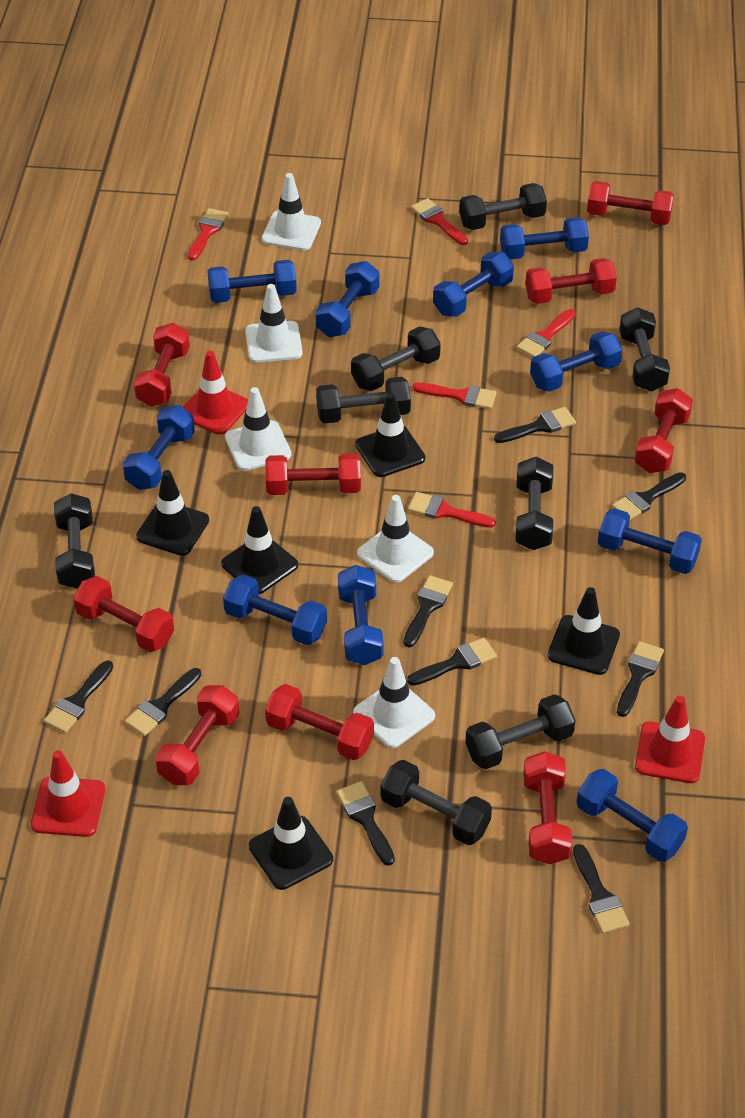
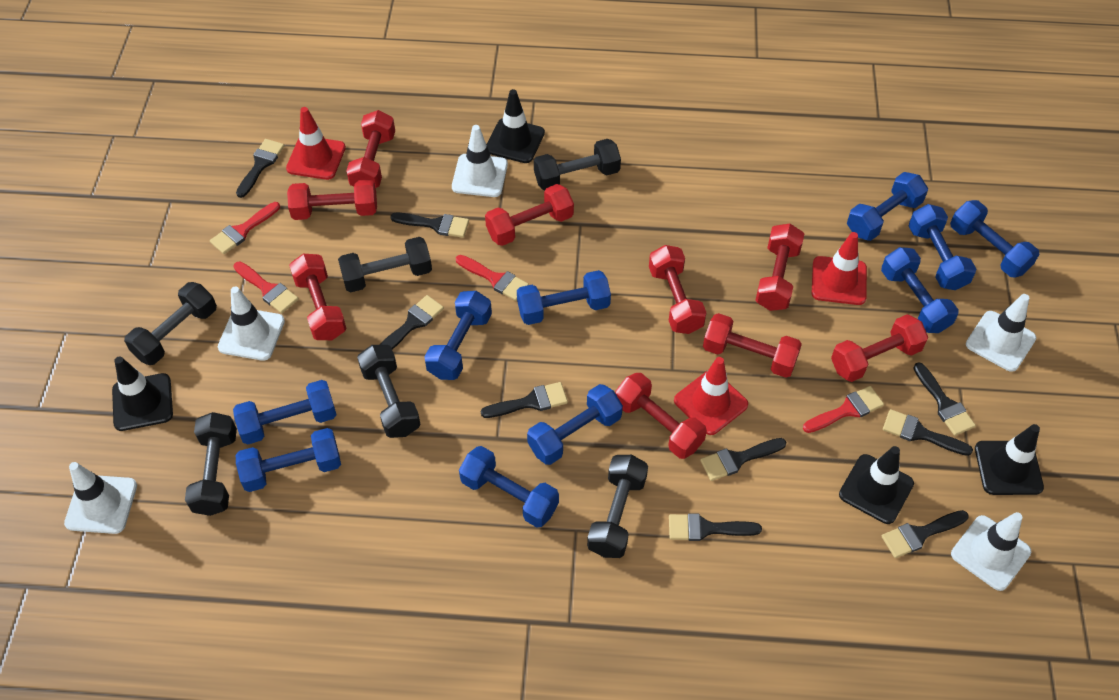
black dumbbell: 8 -> 6
black traffic cone: 5 -> 4
red brush: 5 -> 4

